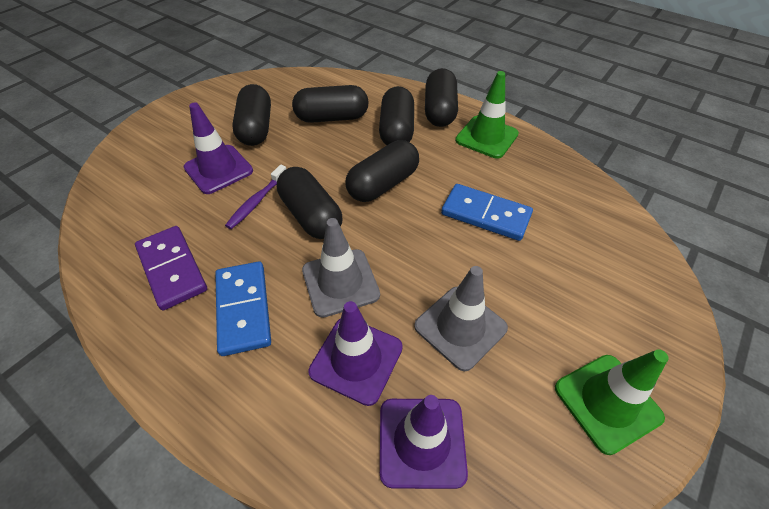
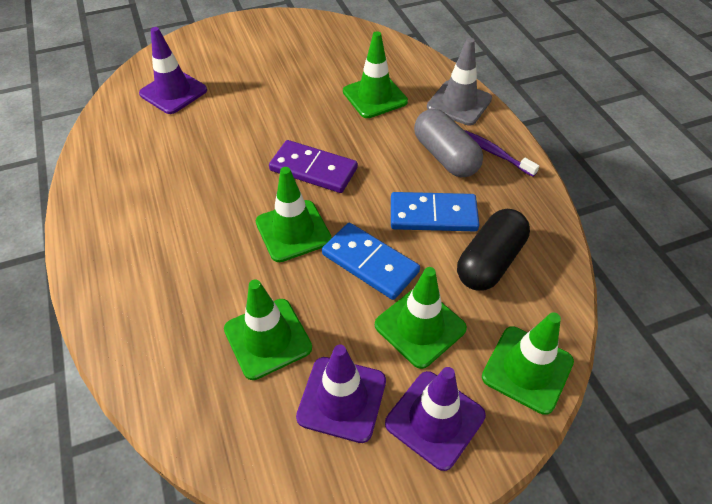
black capsule: 6 -> 1
green traffic cone: 2 -> 5
grey capsule: 0 -> 1
grey traffic cone: 2 -> 1

